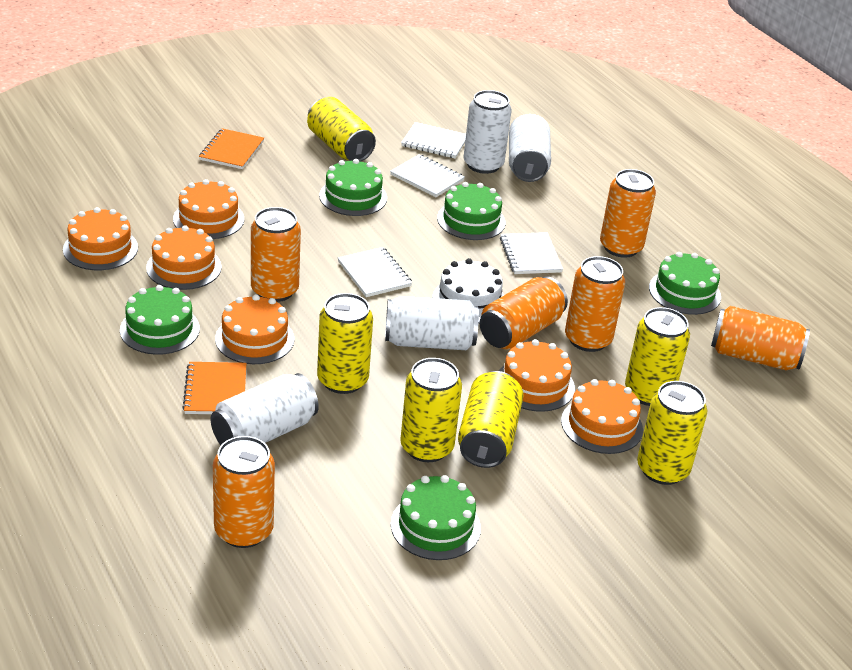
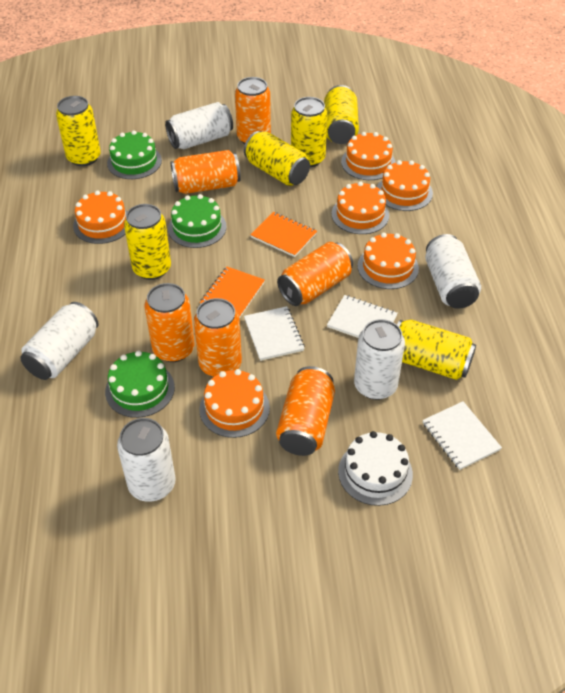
green cake: 5 -> 3
white can: 4 -> 5
white notebook: 4 -> 3

